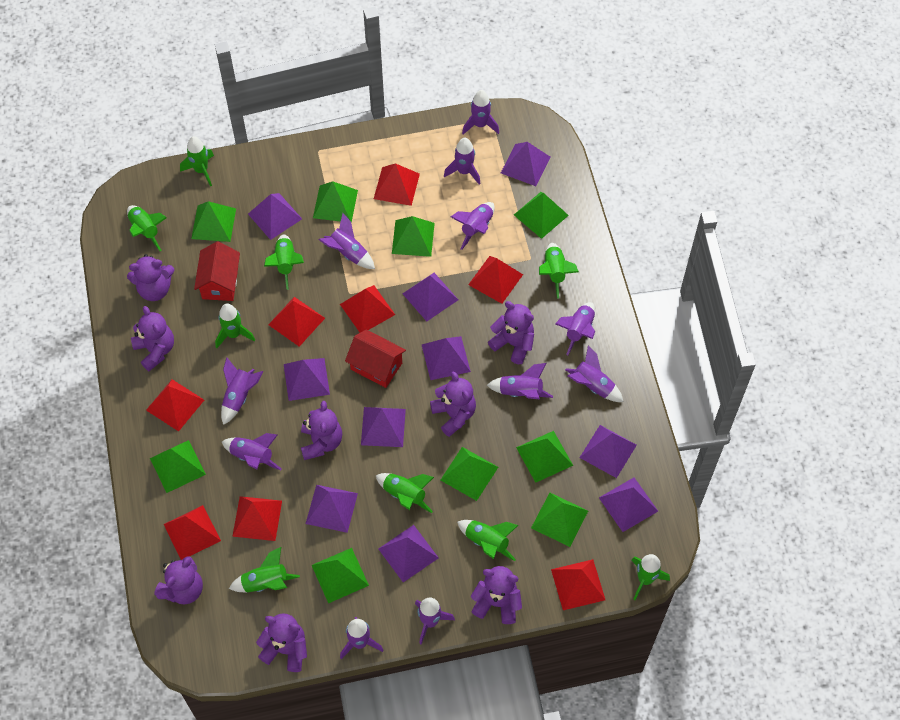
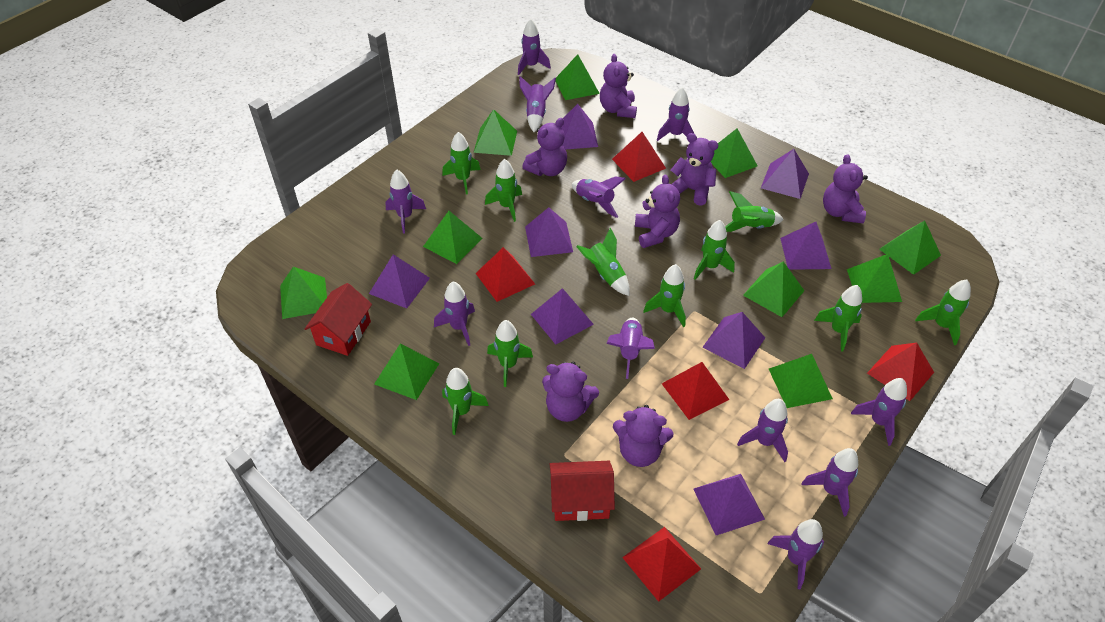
green pyramid: 9 -> 10
green rocket: 9 -> 10
purple pyramid: 10 -> 8
purple teddy bear: 8 -> 7
red pyramid: 8 -> 5

